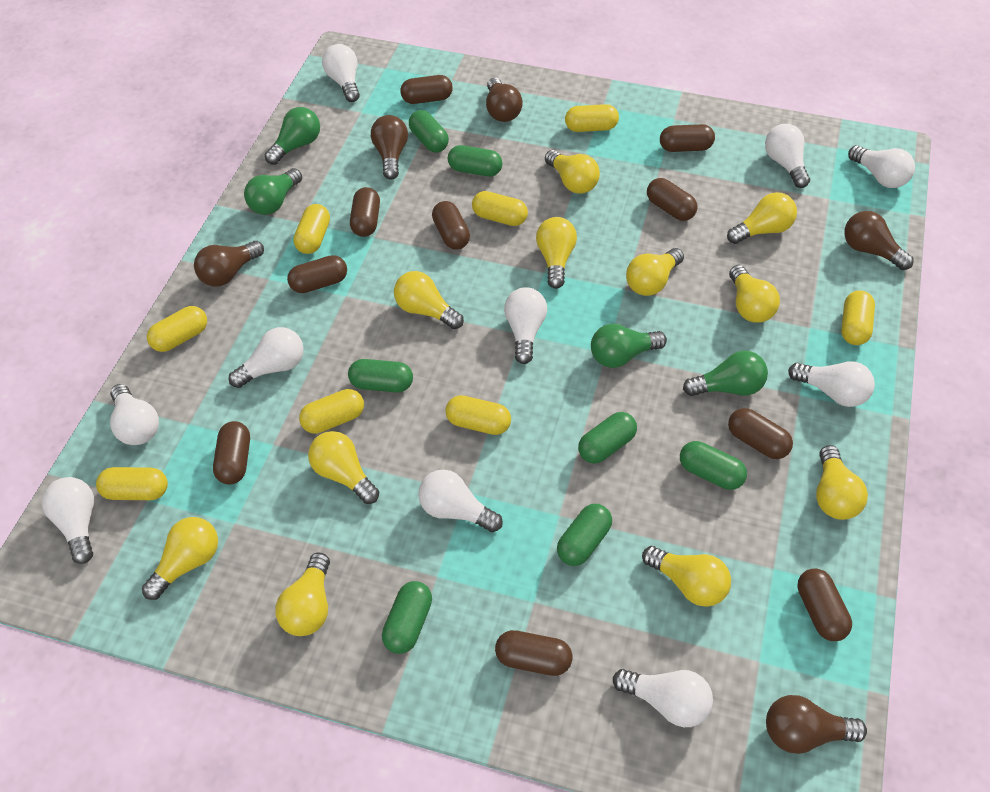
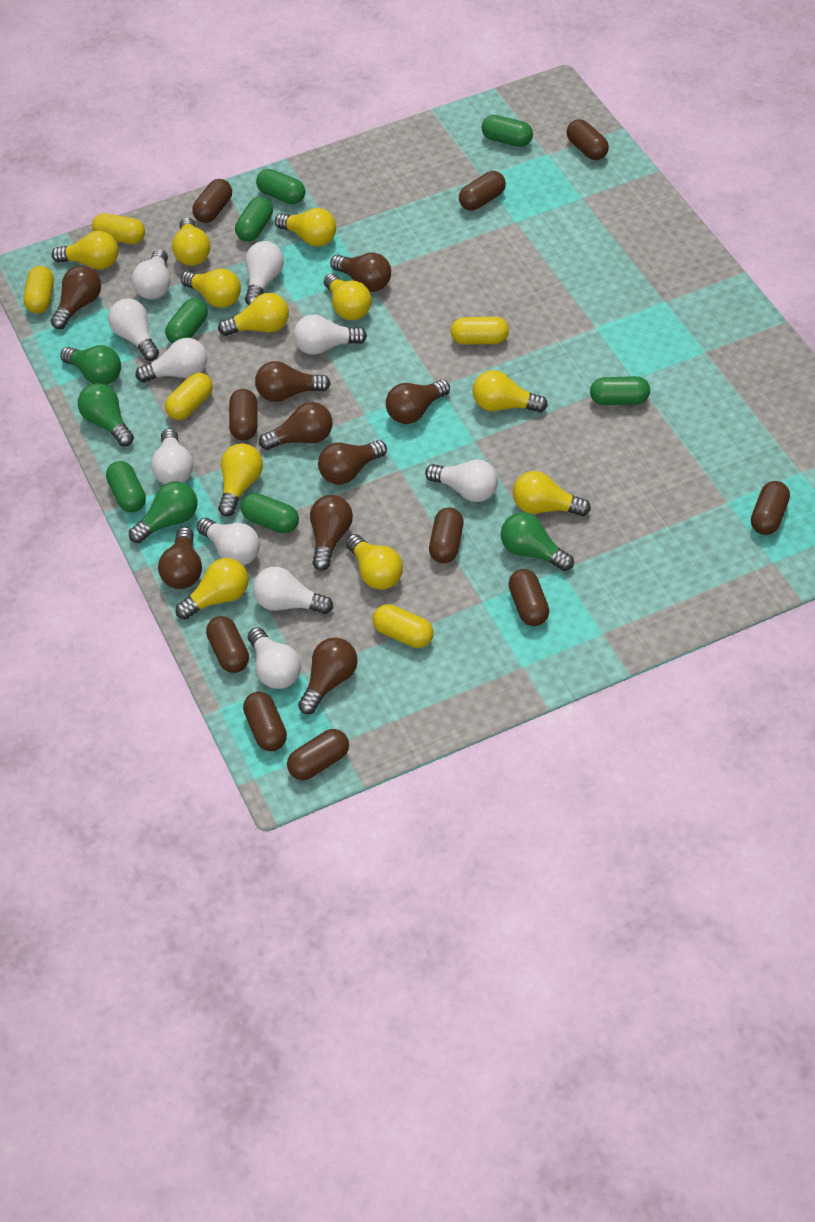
brown light bulb: 5 -> 9
yellow capsule: 8 -> 5

